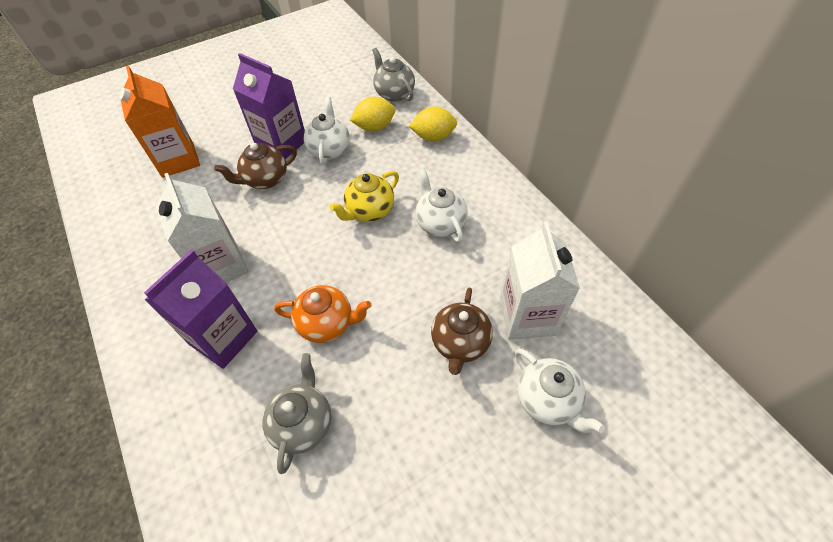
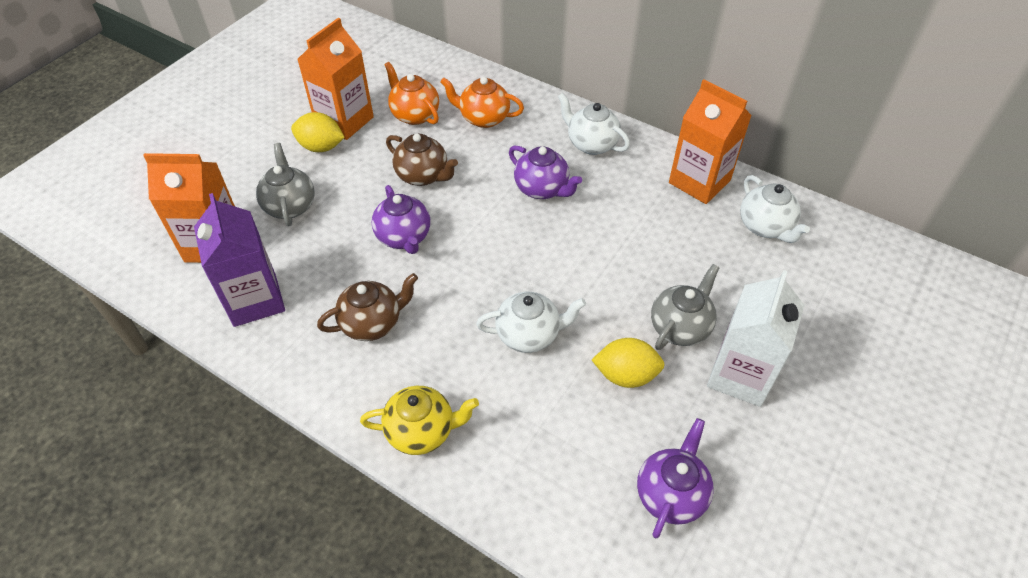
orange carton: 1 -> 3
orange teapot: 1 -> 2
purple carton: 2 -> 1
purple teapot: 0 -> 3
white carton: 2 -> 1

